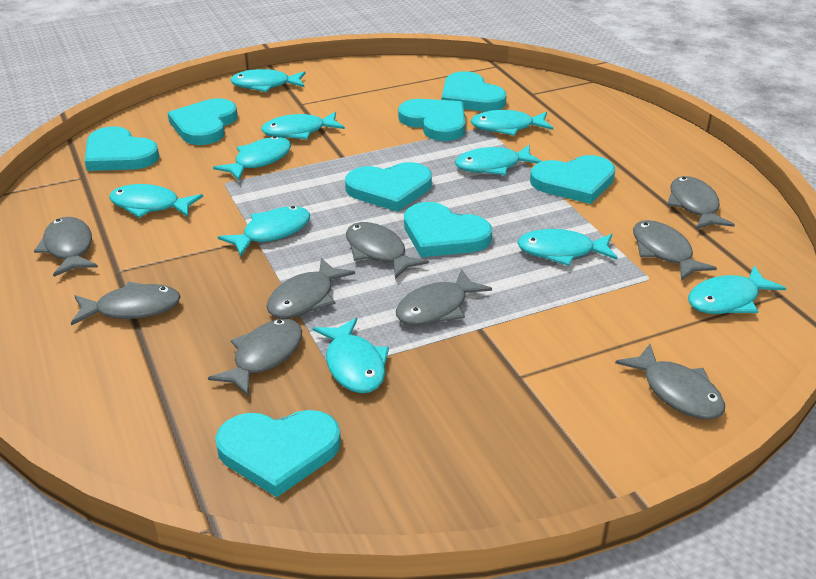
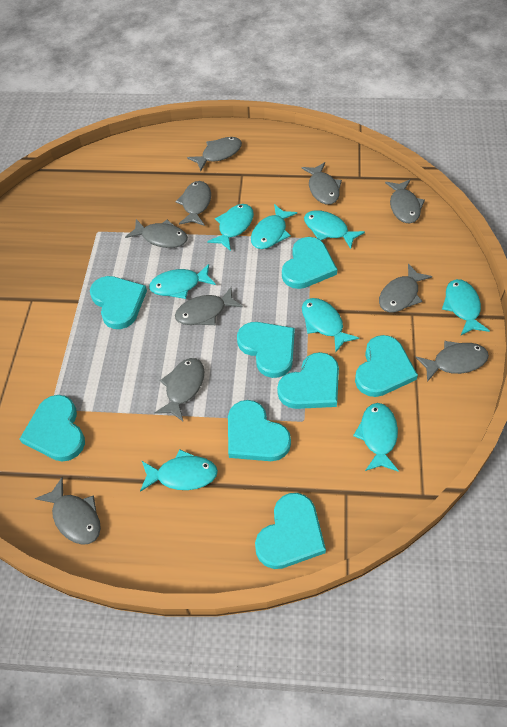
grey fish: 9 -> 10
turquoise fish: 10 -> 8

